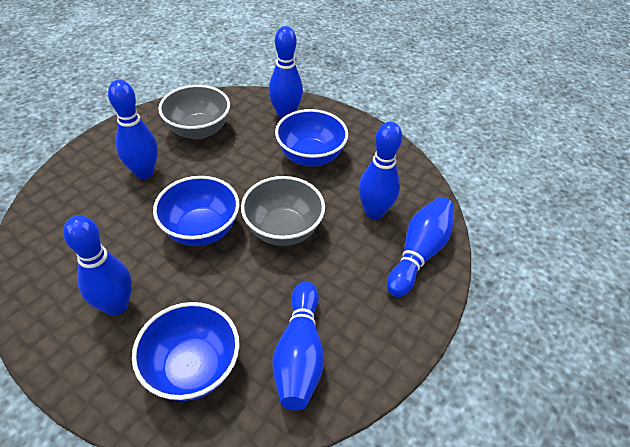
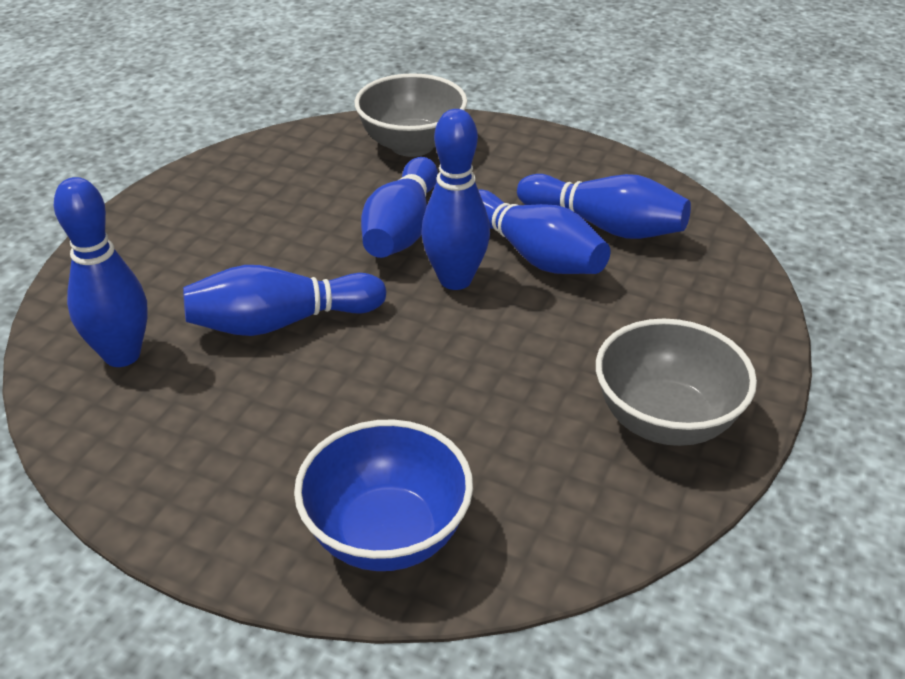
blue bowl: 3 -> 1

